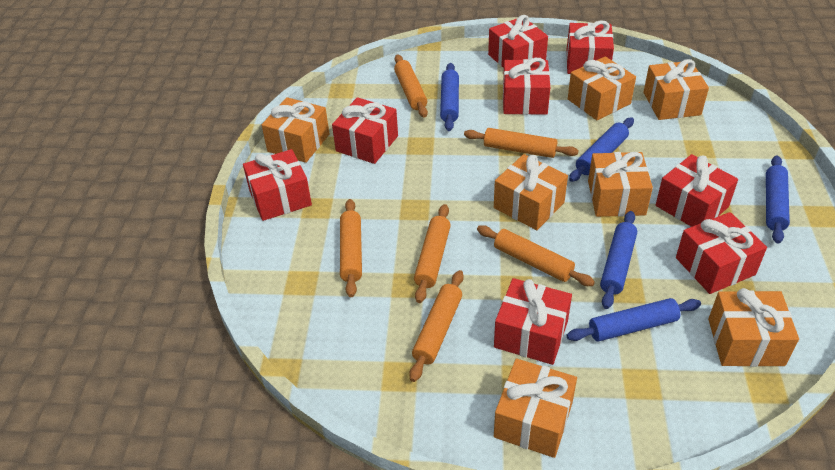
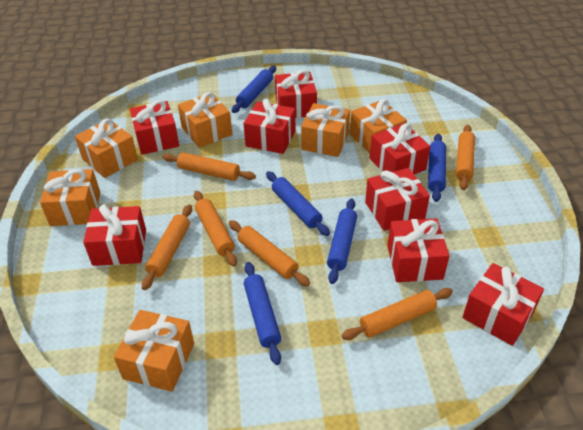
orange gift: 7 -> 6

